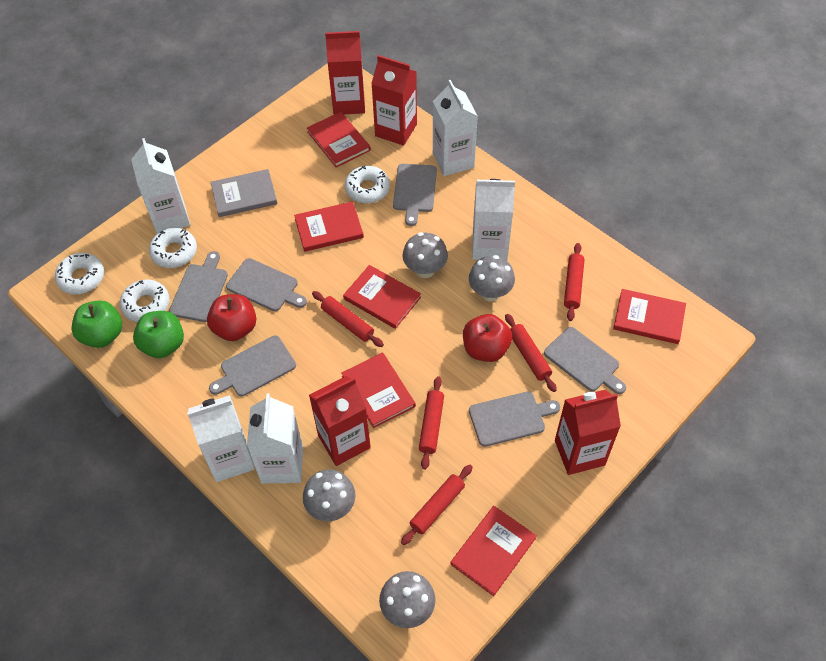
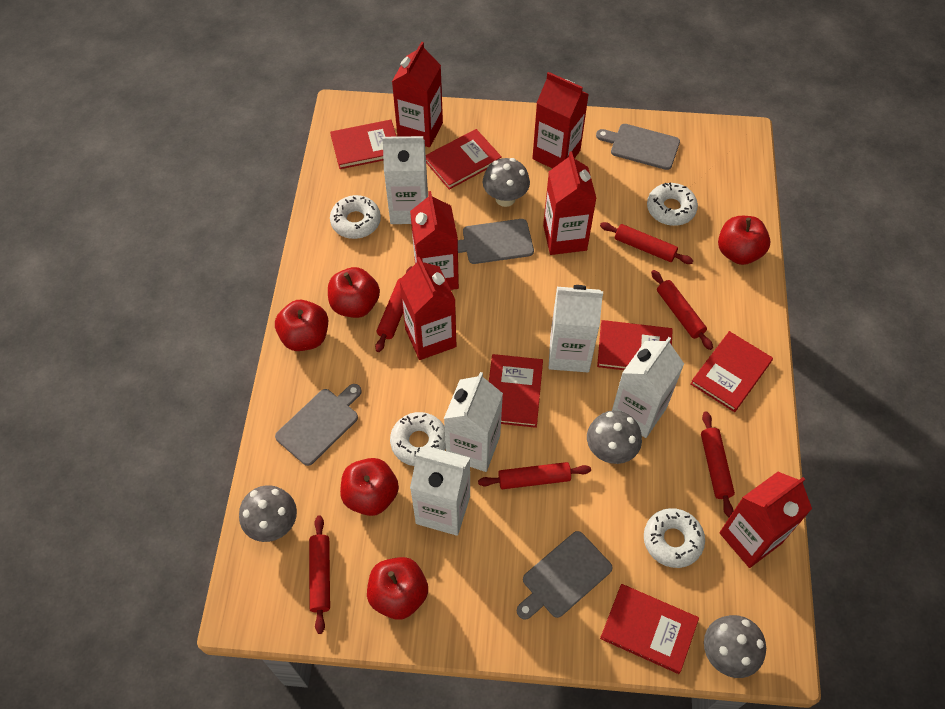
green apple: 2 -> 0
grey book: 1 -> 0
grey cutting board: 6 -> 4
red apple: 2 -> 5
red carton: 4 -> 6
red rolling pin: 5 -> 6

